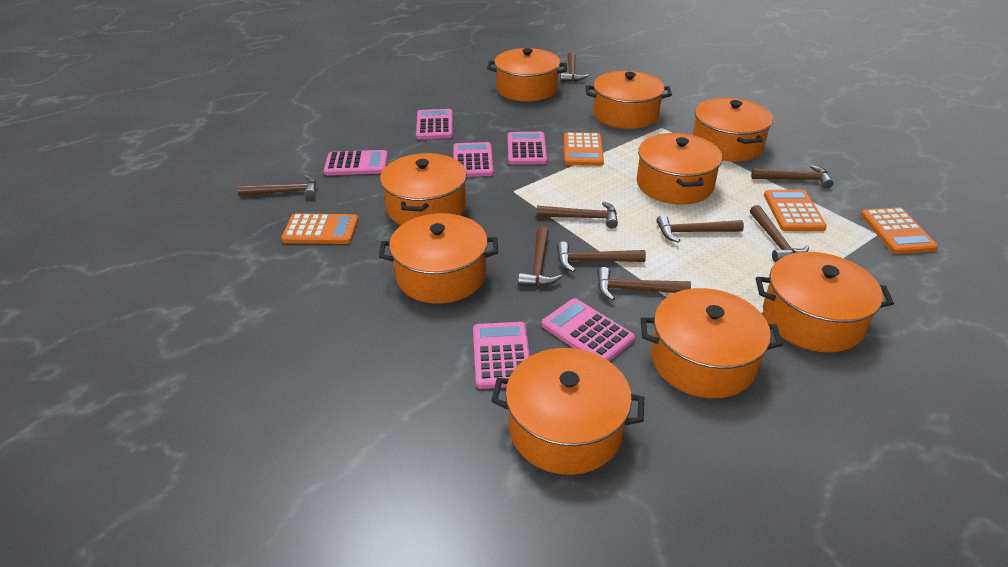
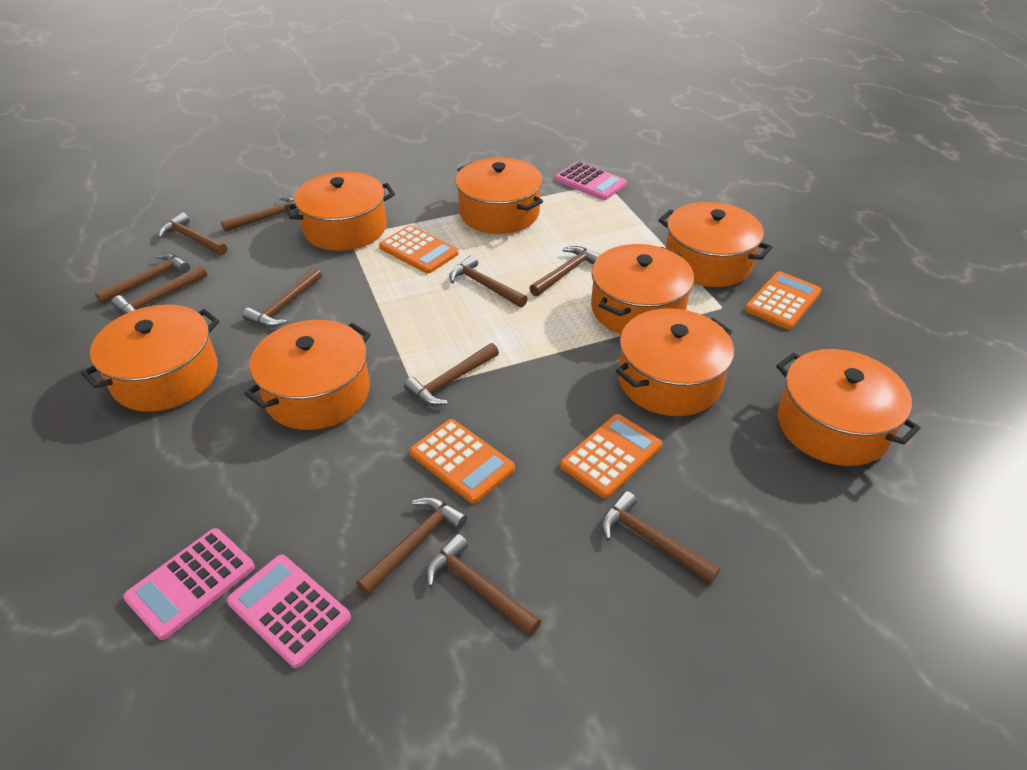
brown hammer: 9 -> 11
orange pot: 9 -> 8
pink calculator: 6 -> 3

